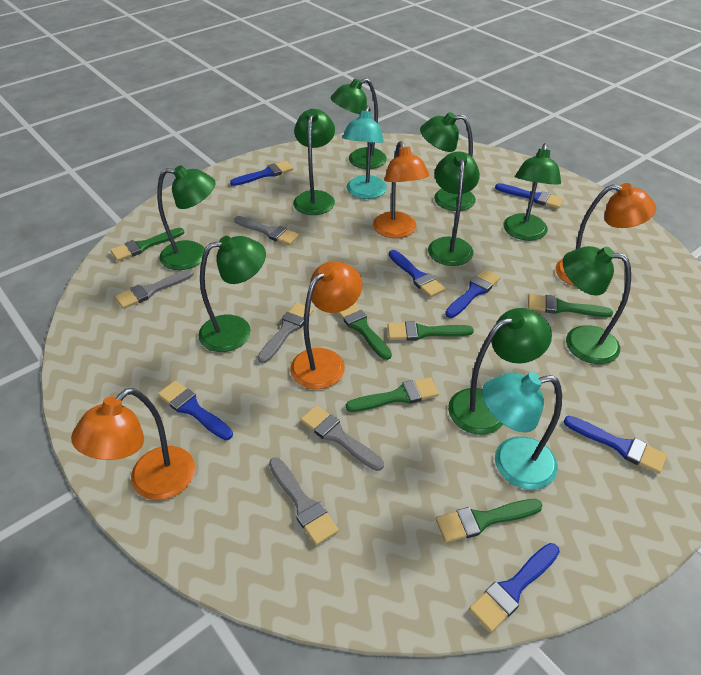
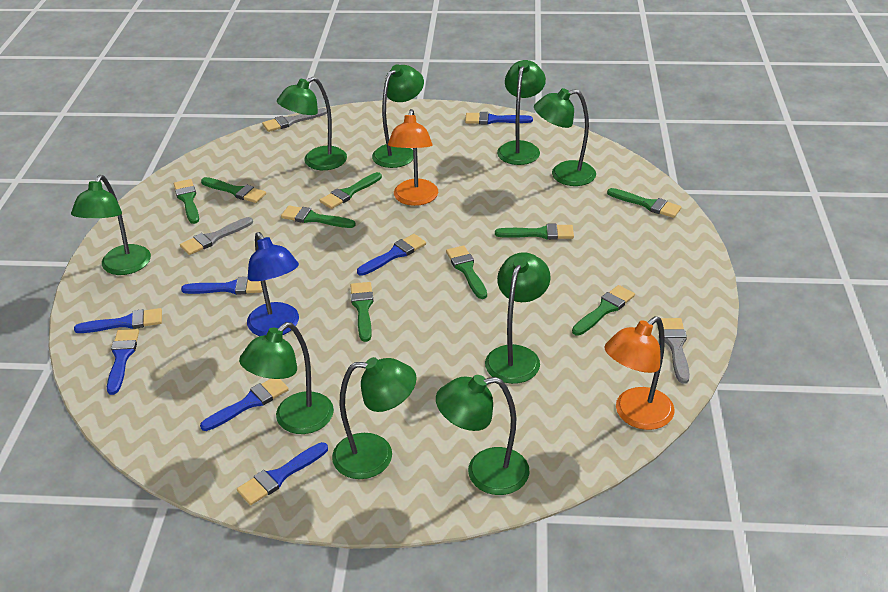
blue lamp: 0 -> 1
green brush: 6 -> 9
grey brush: 5 -> 3
orange lamp: 4 -> 2
turquoise lamp: 2 -> 0

